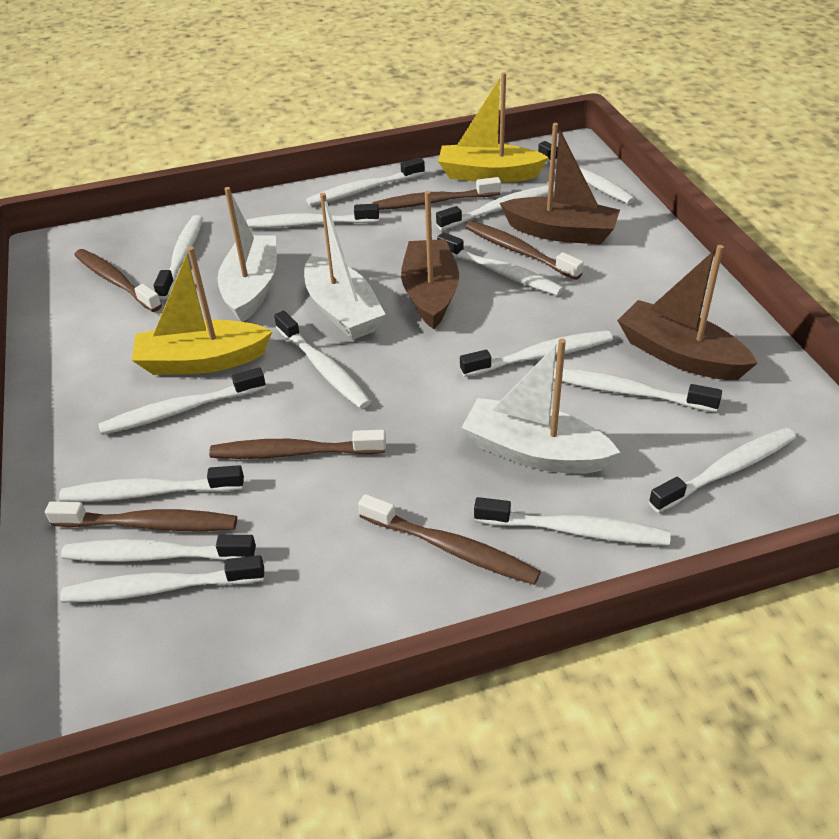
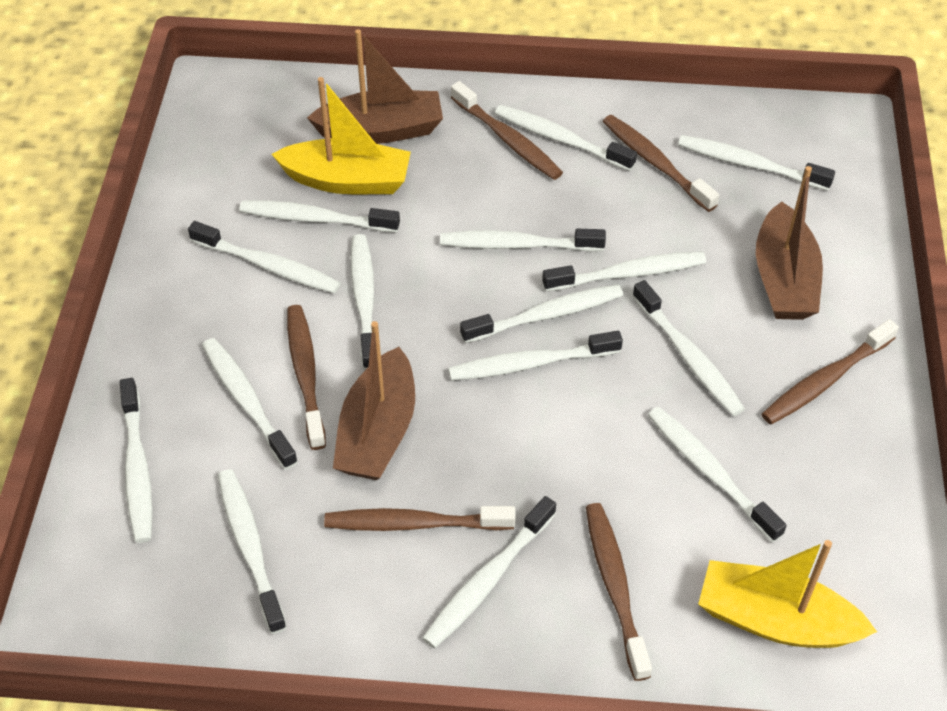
white boat: 3 -> 0

